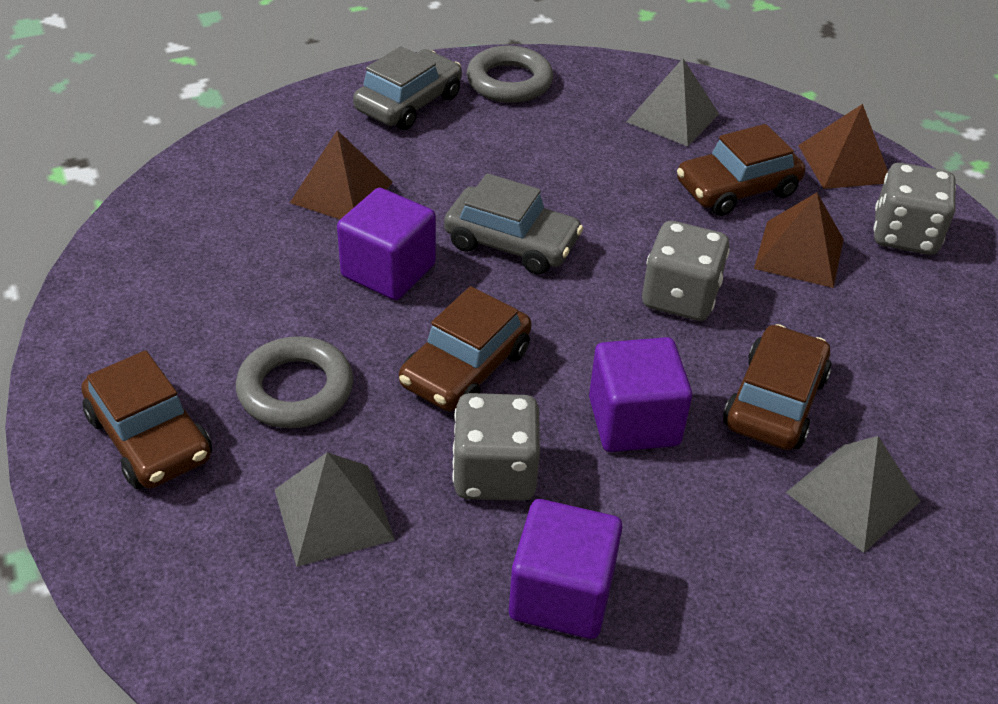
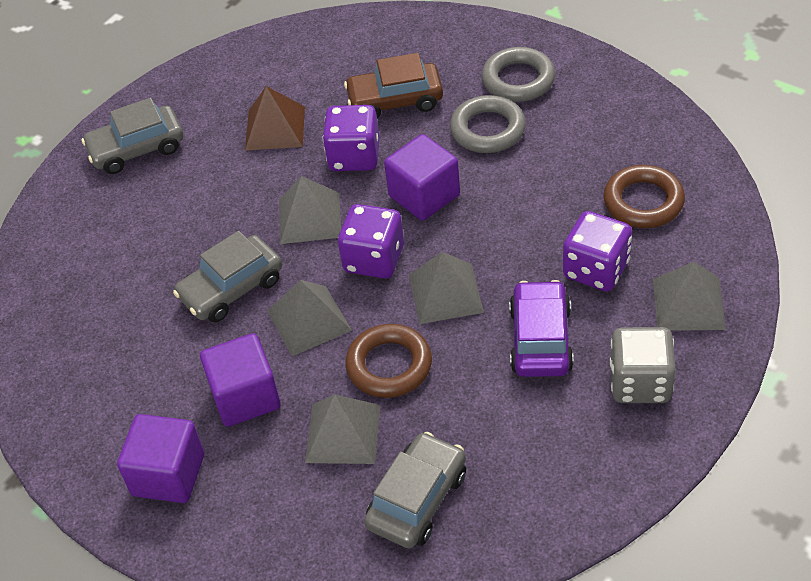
brown car: 4 -> 1
brown pyramid: 3 -> 1
brown ring: 0 -> 2
grey car: 2 -> 3
grey dice: 3 -> 1
grey pyramid: 3 -> 5
purple car: 0 -> 1
purple dice: 0 -> 3

